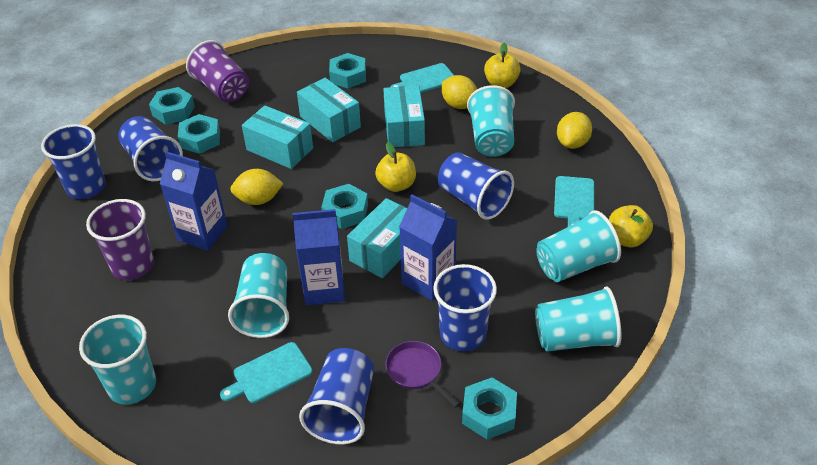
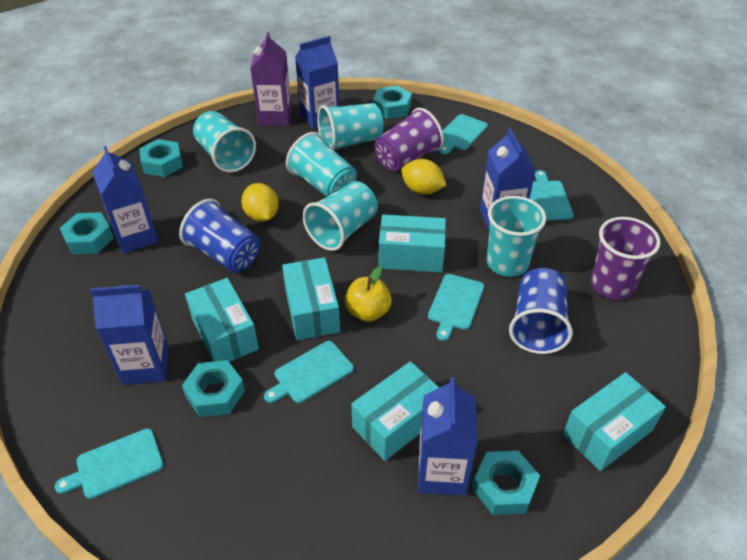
blue carton: 3 -> 5
blue cup: 5 -> 2
purple carton: 0 -> 1
purple pan: 1 -> 0
turquoise box: 4 -> 5
turquoise cutting board: 3 -> 5
yellow apple: 3 -> 1
yellow lemon: 3 -> 2

